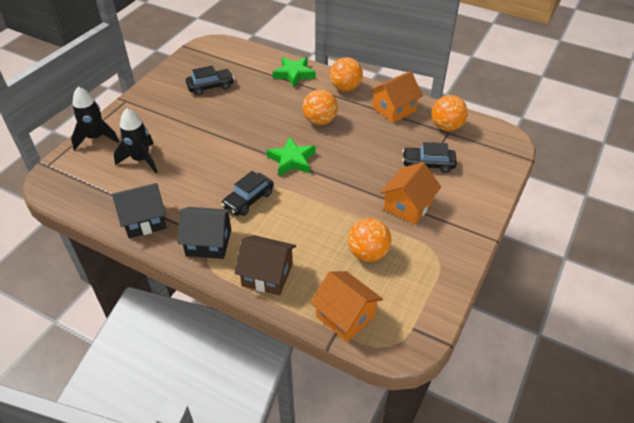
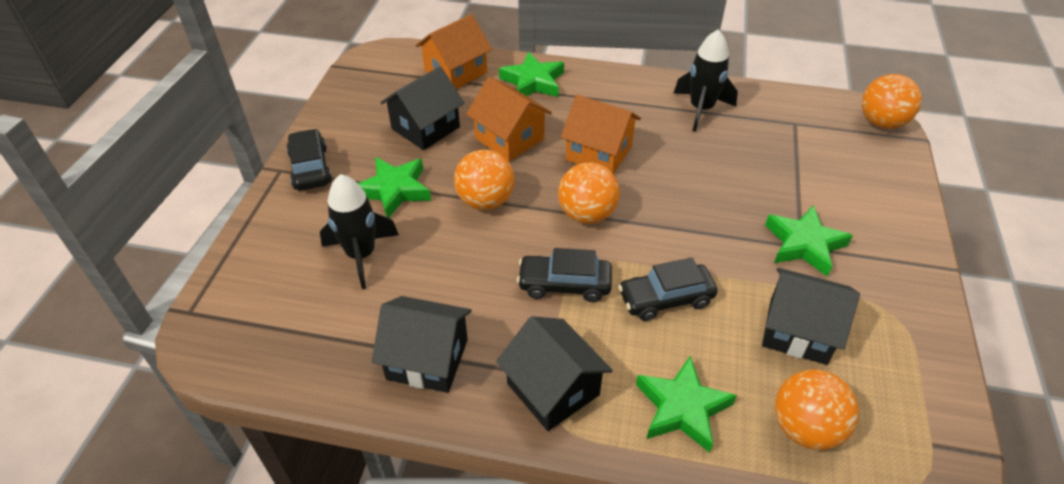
black house: 2 -> 4
brown house: 1 -> 0
green star: 2 -> 4

